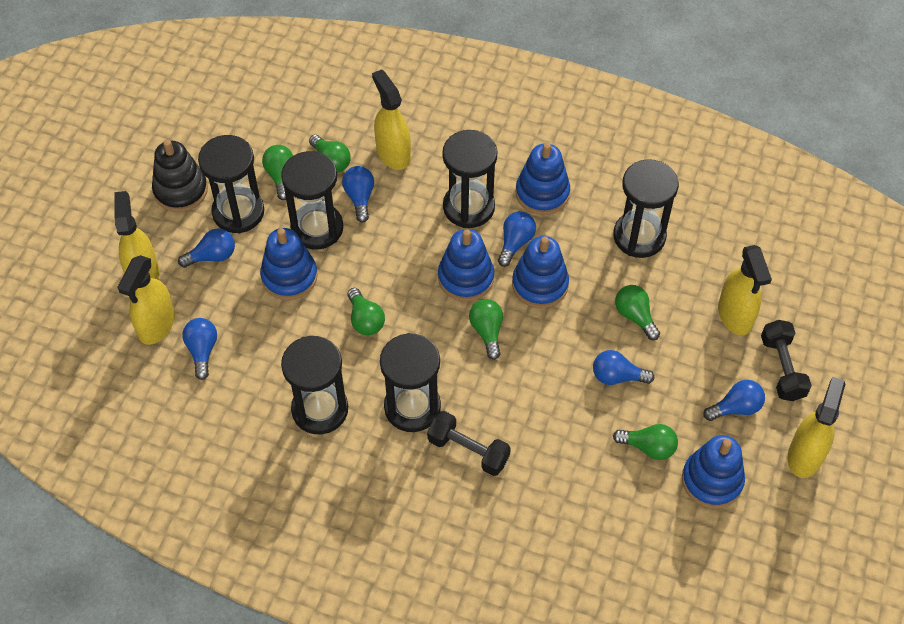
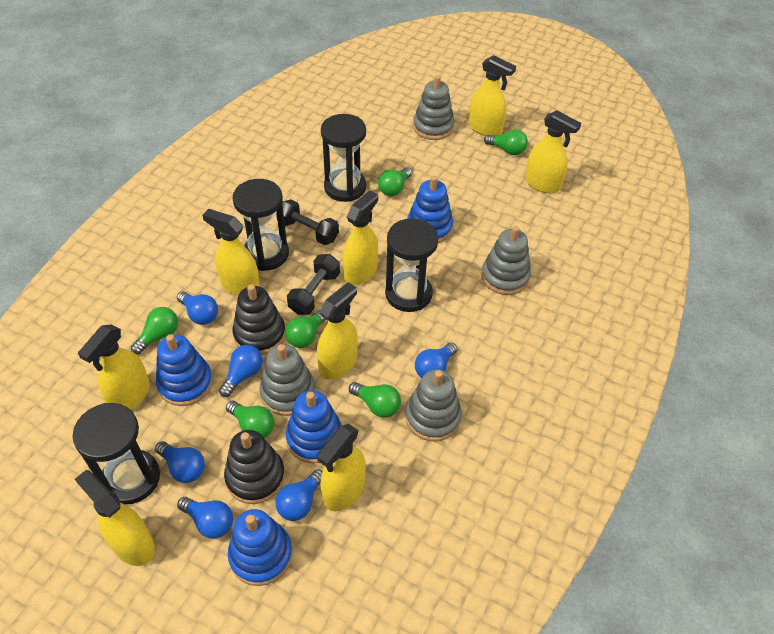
black hourglass: 6 -> 4
black stacking toy: 1 -> 2
blue stacking toy: 5 -> 4
grey stacking toy: 0 -> 4
yellow spray bottle: 5 -> 8

